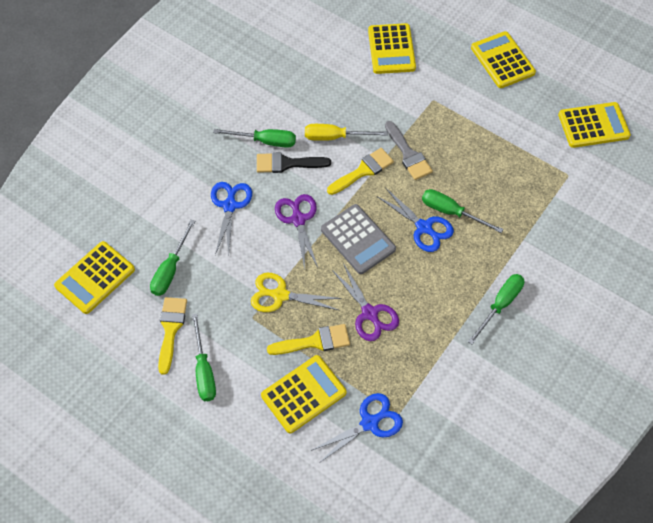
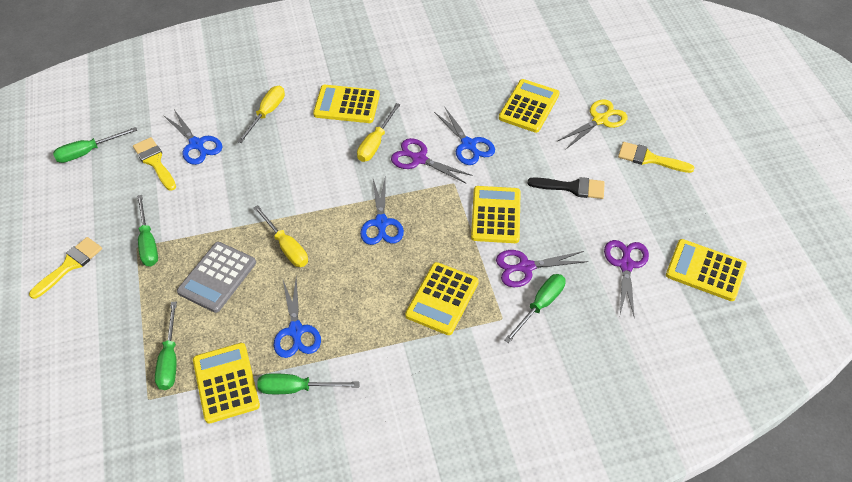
blue scissors: 3 -> 4
grey brush: 1 -> 0
purple scissors: 2 -> 3
yellow calculator: 5 -> 6
yellow screwdriver: 1 -> 3

